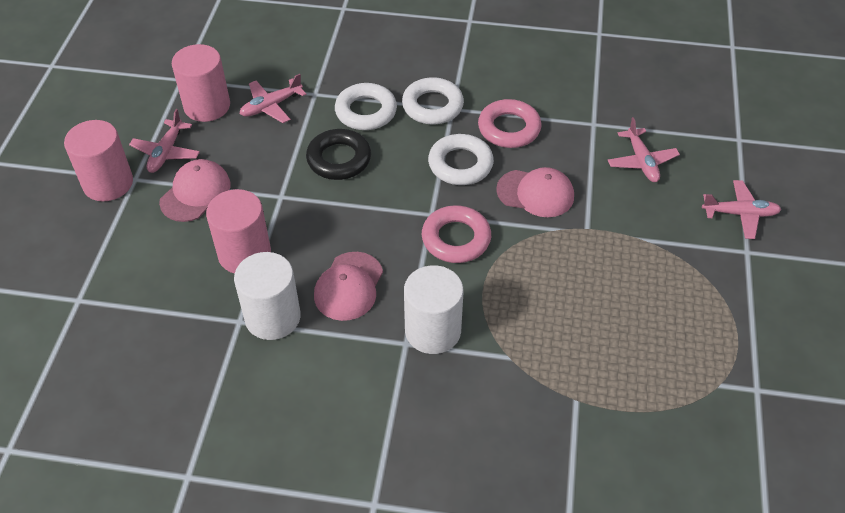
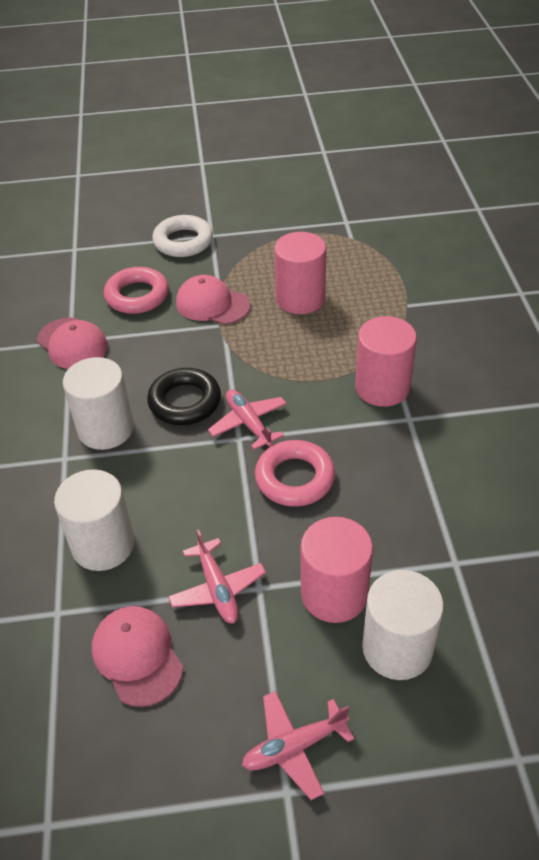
pink plane: 4 -> 3
white cylinder: 2 -> 3
white ring: 3 -> 1

